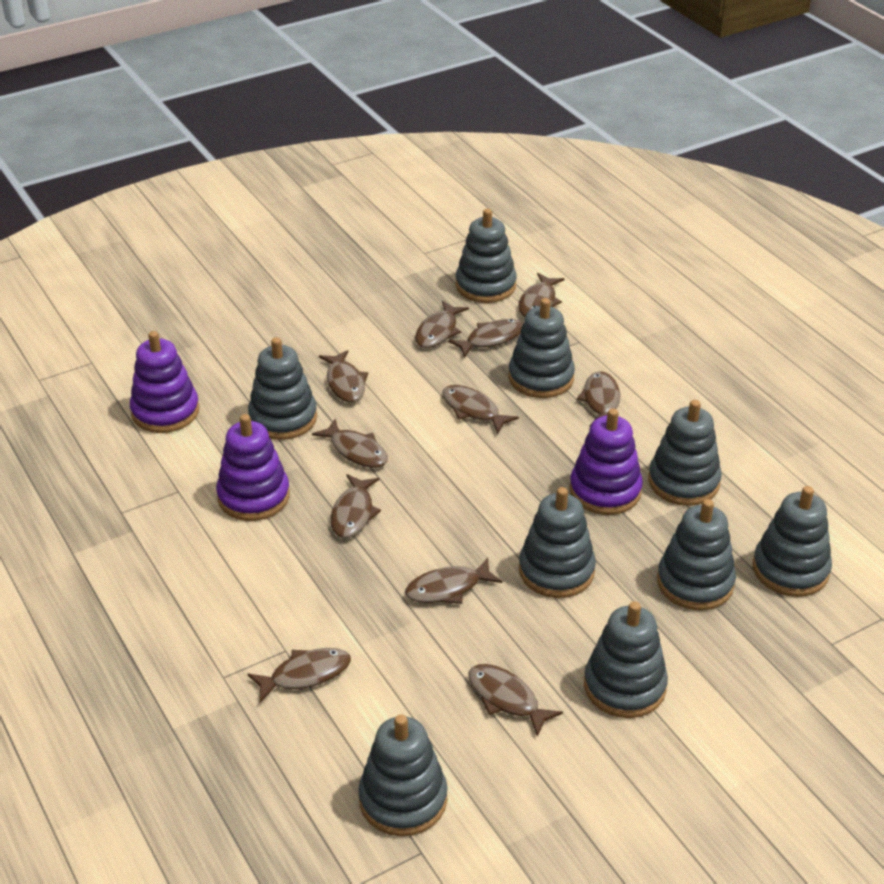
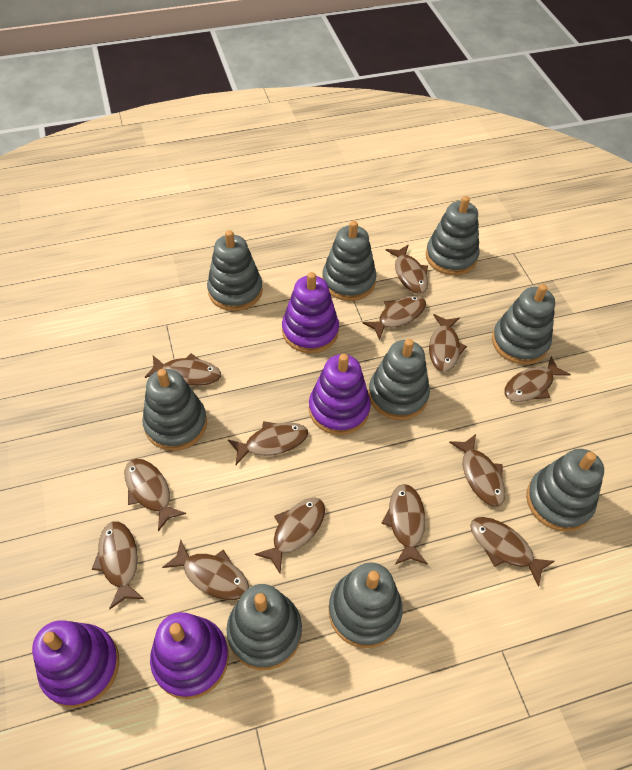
brown fish: 11 -> 13
purple stacking toy: 3 -> 4

